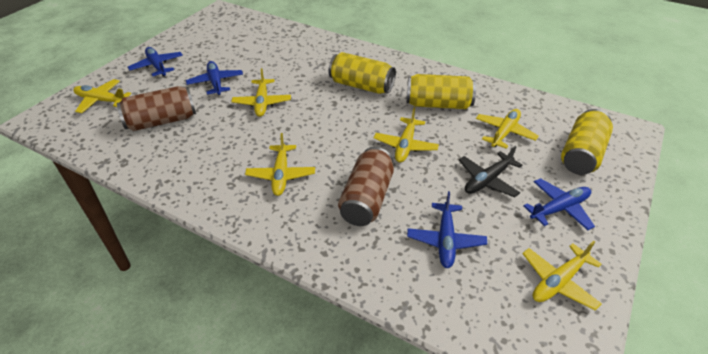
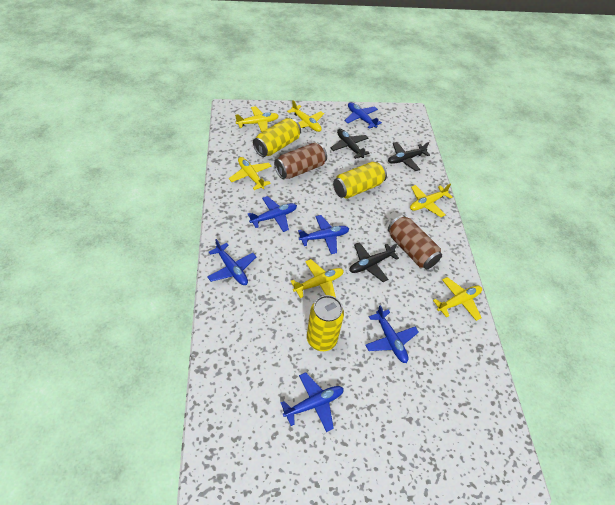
black plane: 1 -> 3
blue plane: 4 -> 6

